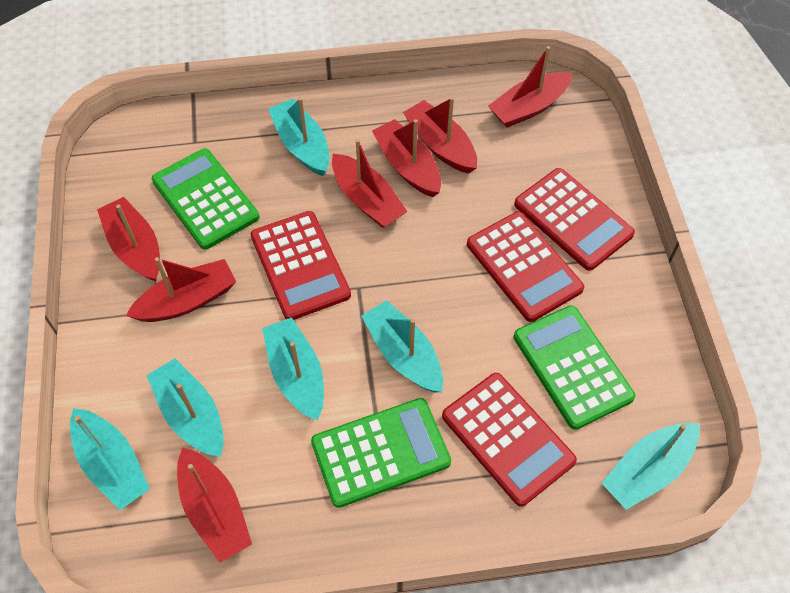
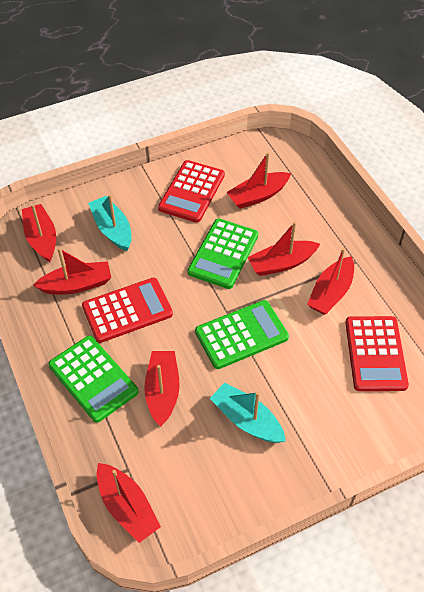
red calculator: 4 -> 3
turquoise boat: 6 -> 2

